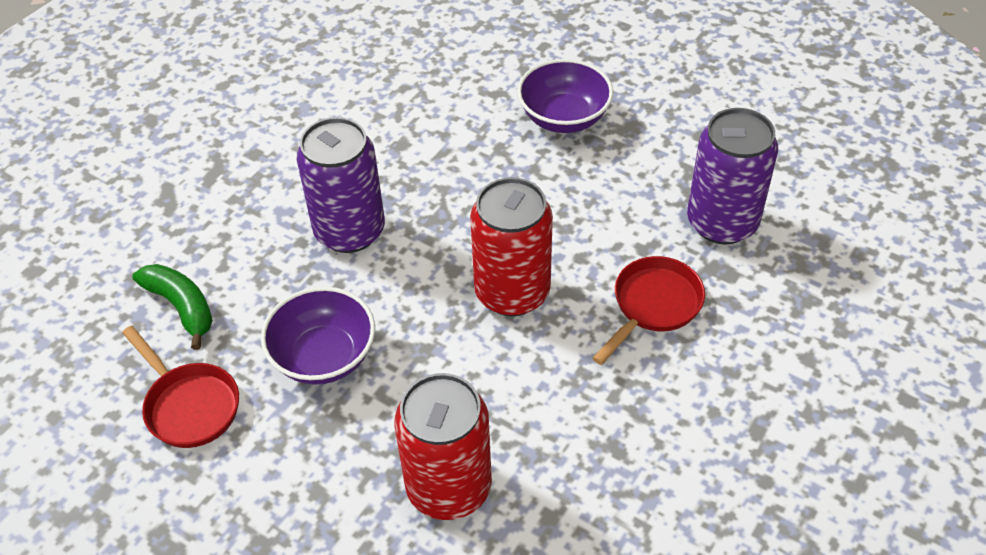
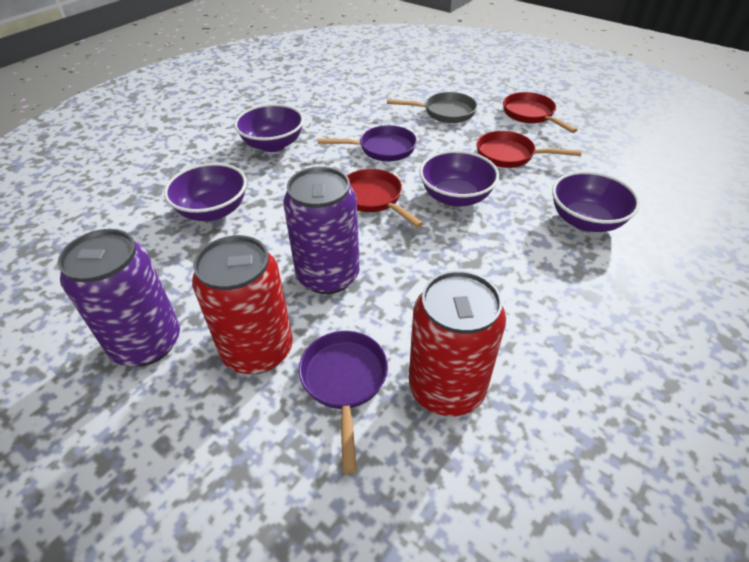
green banana: 1 -> 0
grey pan: 0 -> 1
purple bowl: 2 -> 4
purple pan: 0 -> 2
red pan: 2 -> 3

